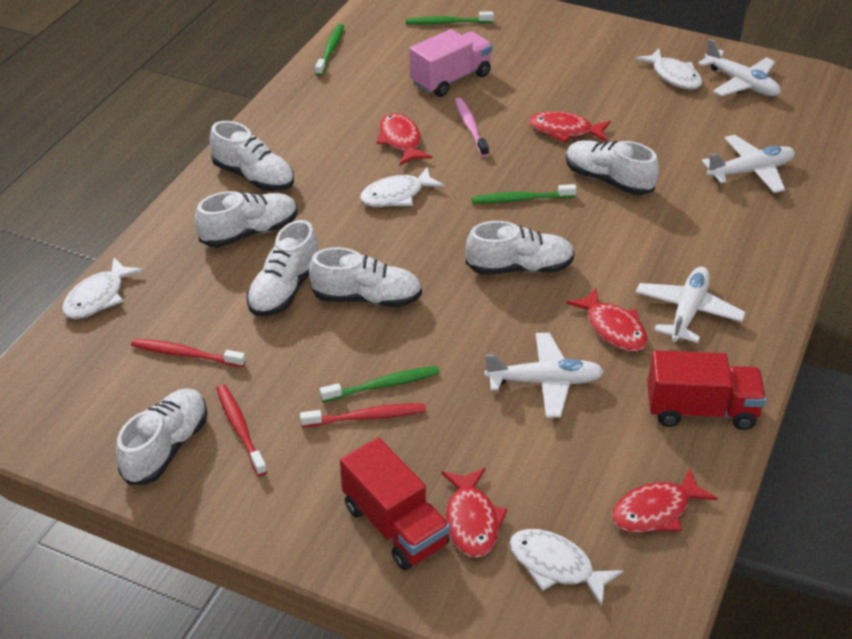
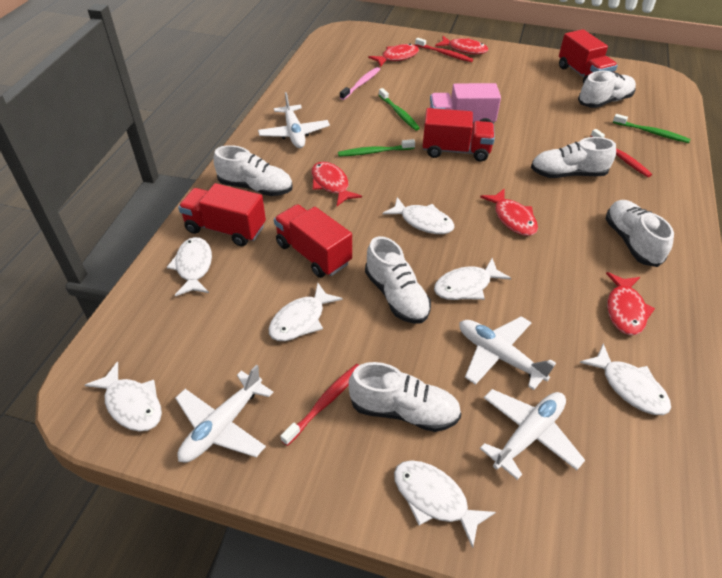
green toothbrush: 4 -> 3
red truck: 2 -> 4
white fish: 4 -> 7
white shoe: 7 -> 6

